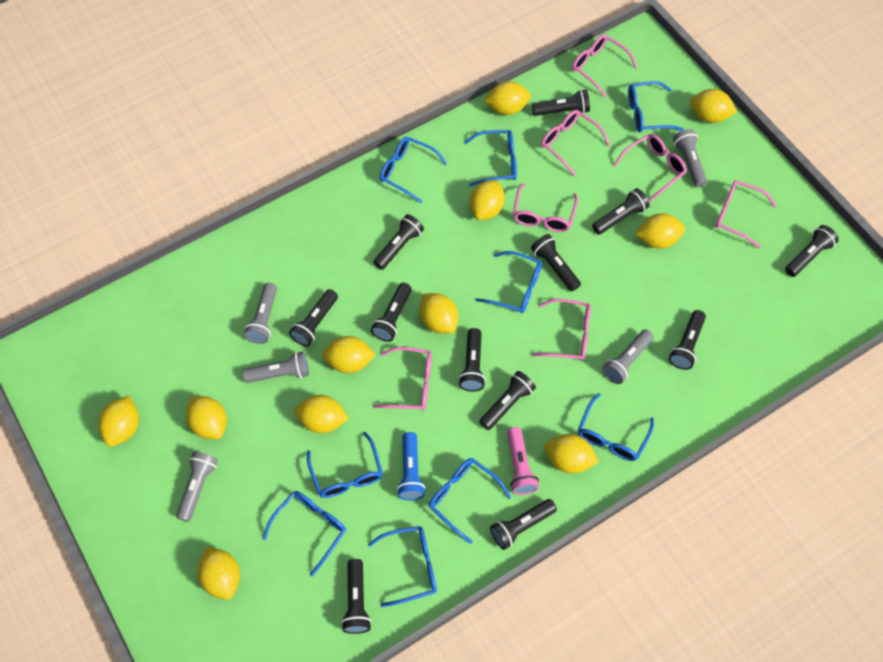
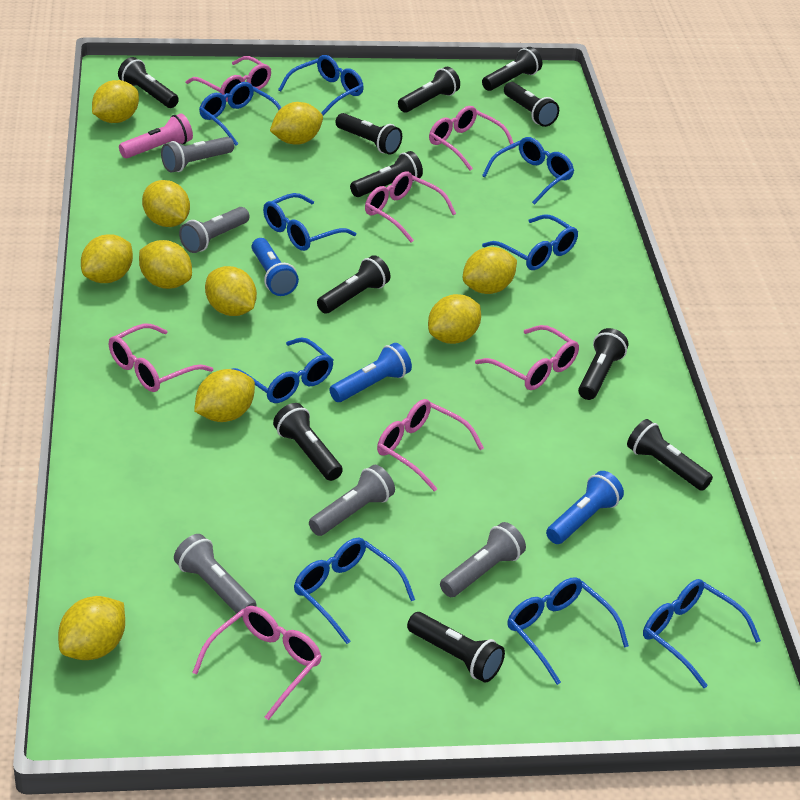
black flashlight: 12 -> 11
blue flashlight: 1 -> 3
yellow lemon: 11 -> 10

